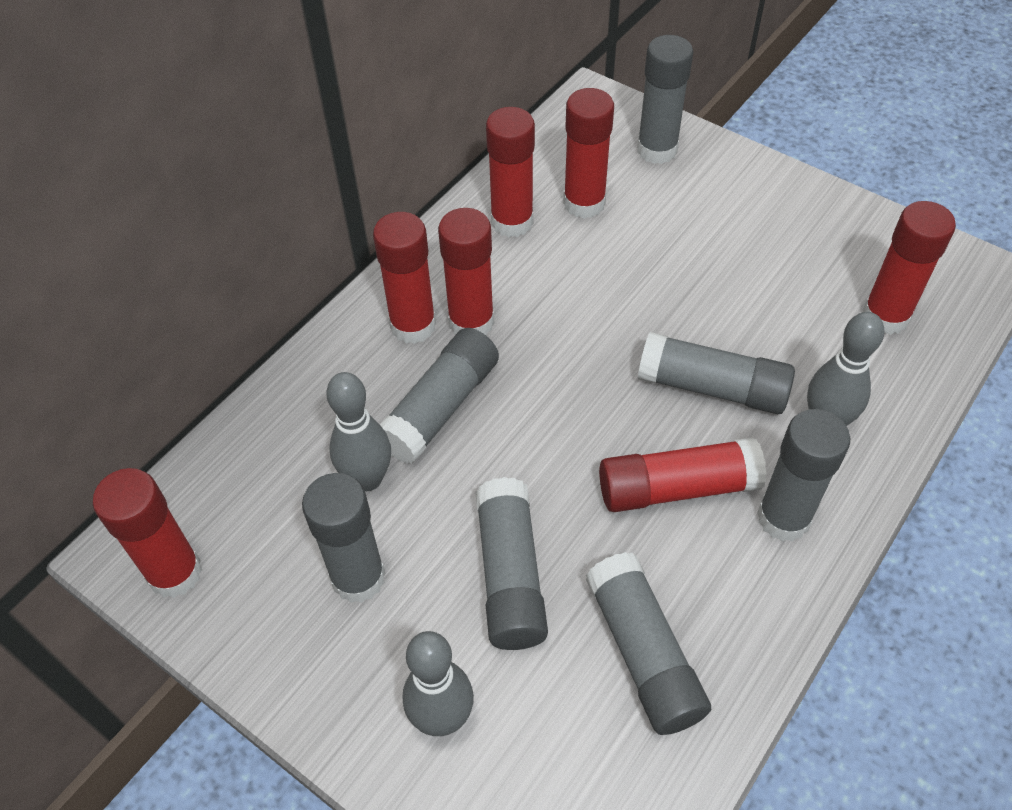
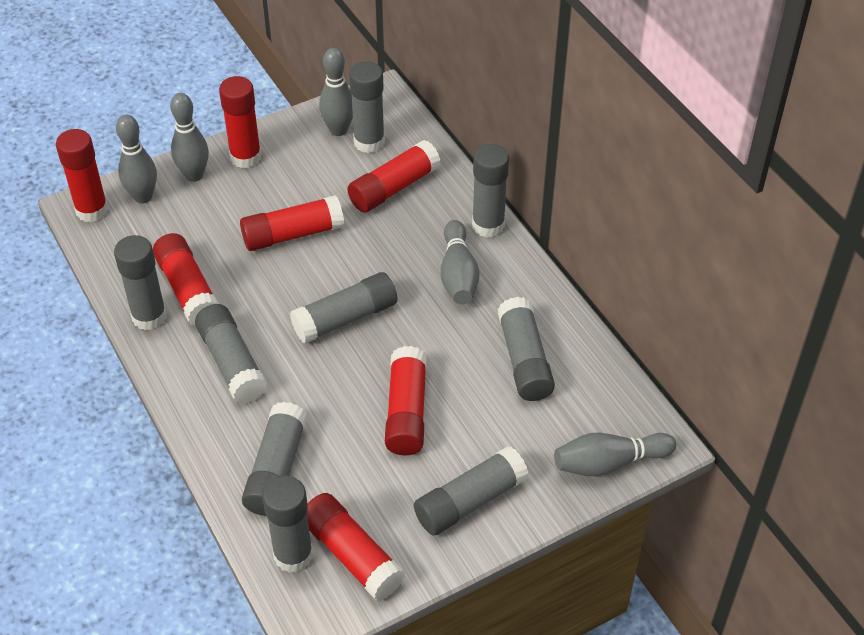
grey bowling pin: 3 -> 5
grey glue stick: 7 -> 9

